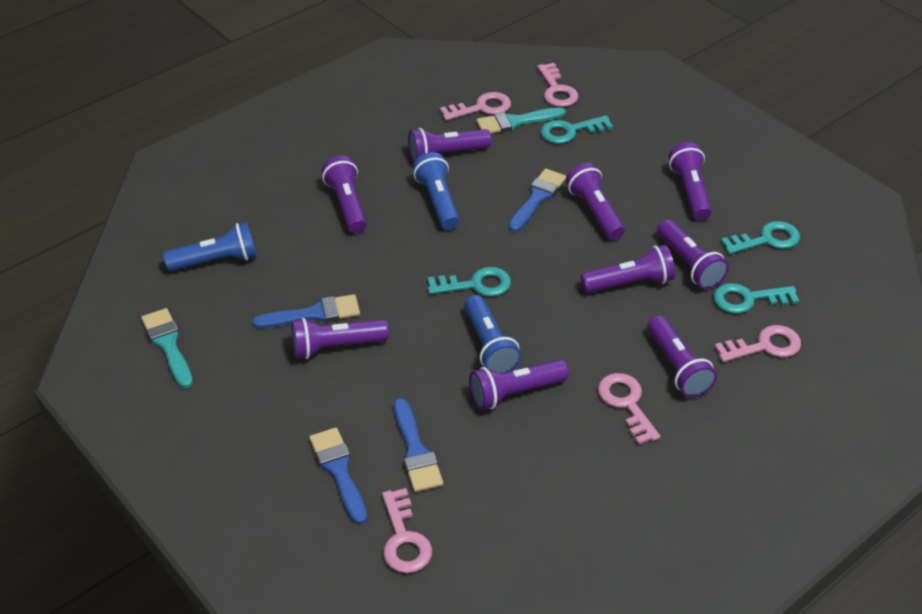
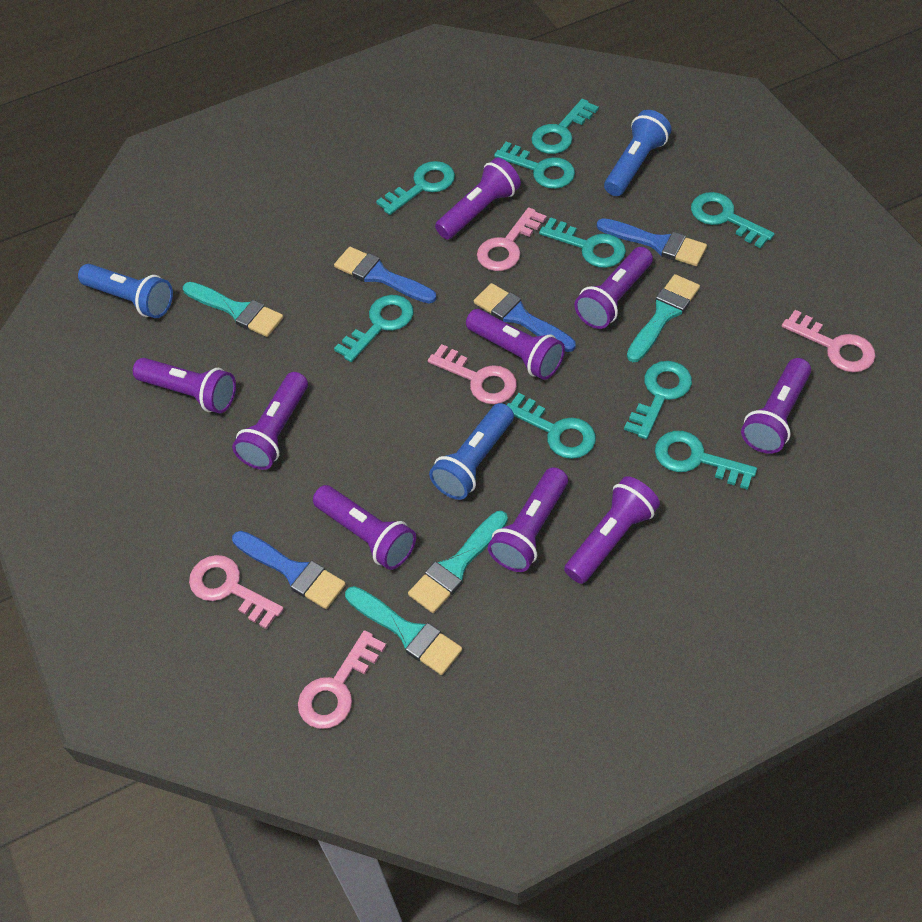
turquoise brush: 2 -> 4
turquoise key: 4 -> 9

